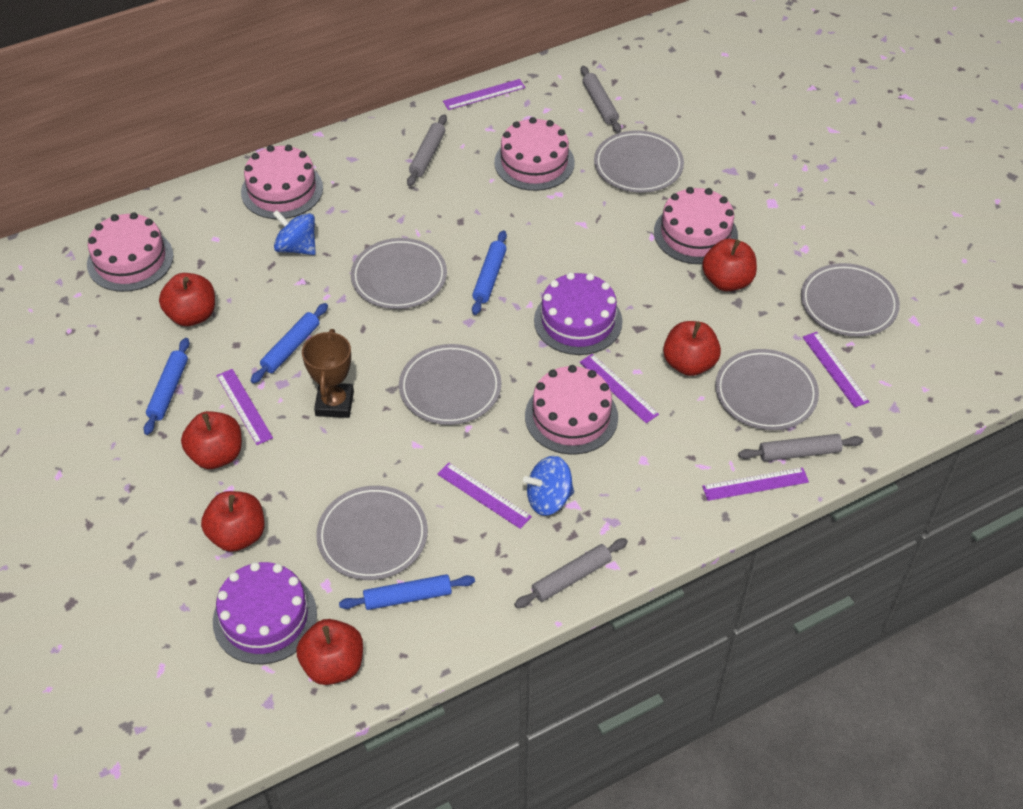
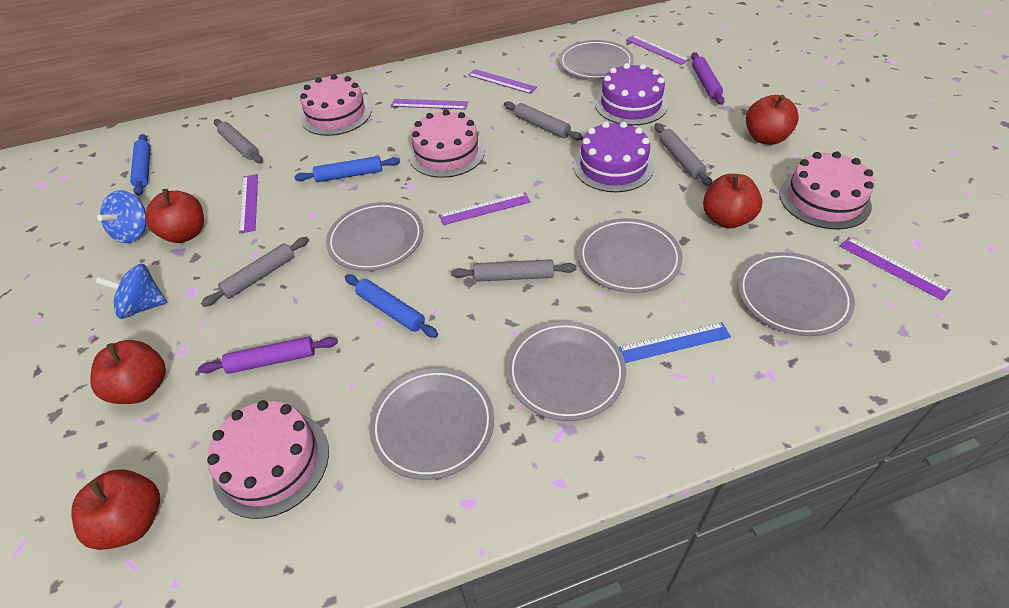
blue rolling pin: 4 -> 3
blue ruler: 0 -> 1
brown trophy: 1 -> 0
grey rolling pin: 4 -> 5
pink cake: 5 -> 4
purple rolling pin: 0 -> 2
red apple: 6 -> 5

